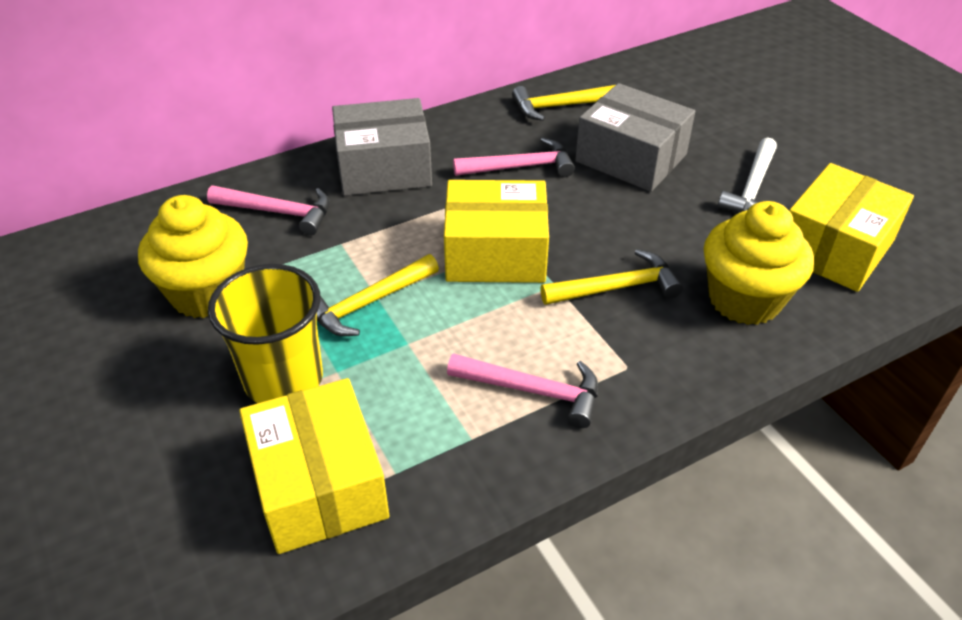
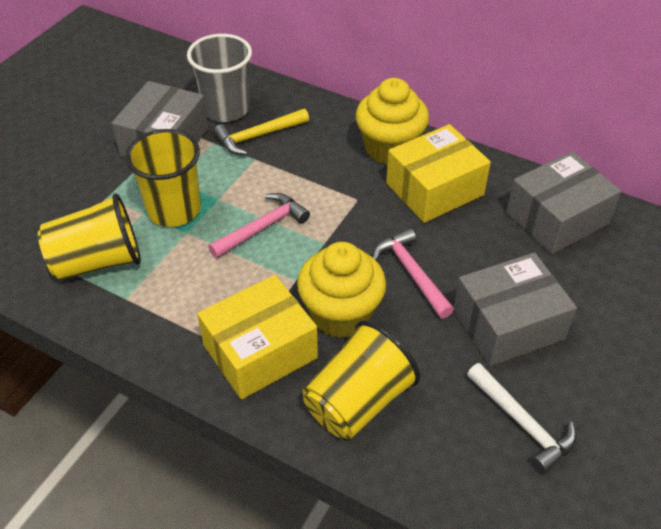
grey box: 2 -> 3
grey cup: 0 -> 1
pink hammer: 3 -> 2
yellow box: 3 -> 2
yellow cup: 1 -> 3
yellow hammer: 3 -> 1

